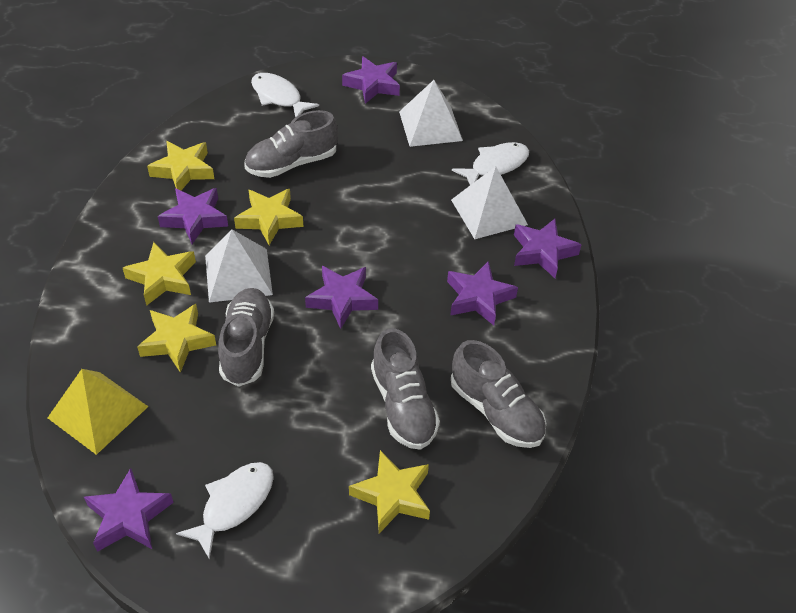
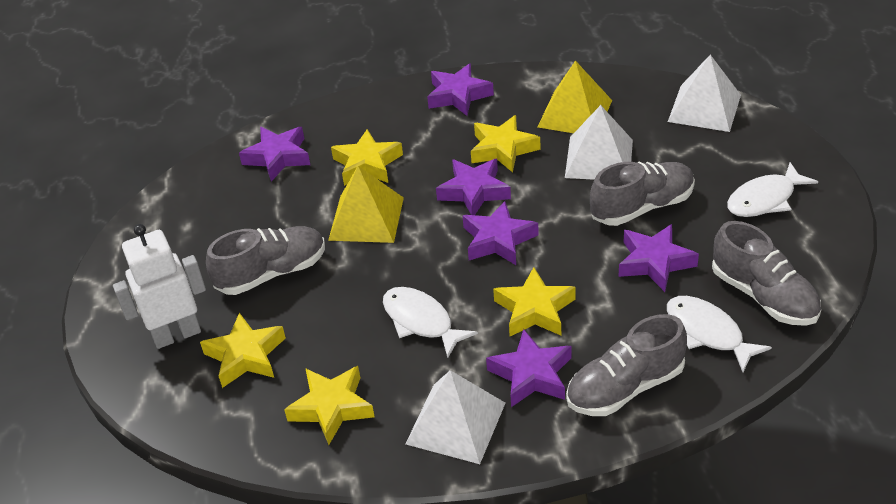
white robot: 0 -> 1
yellow pyramid: 1 -> 2

